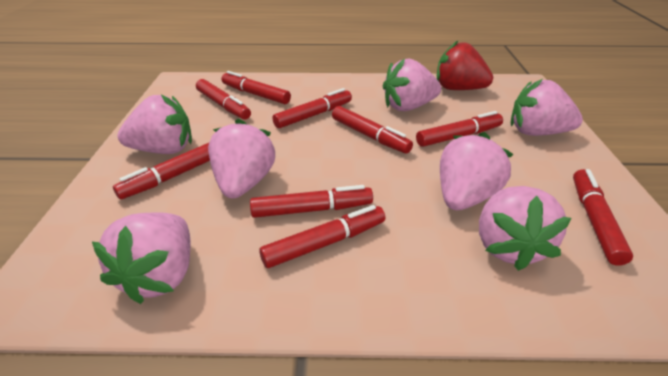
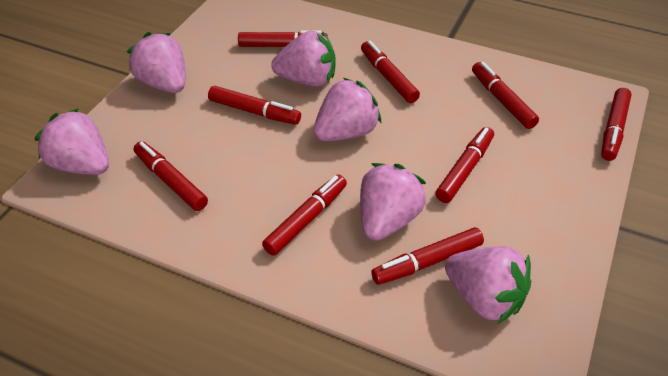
pink strawberry: 7 -> 6
red strawberry: 1 -> 0

